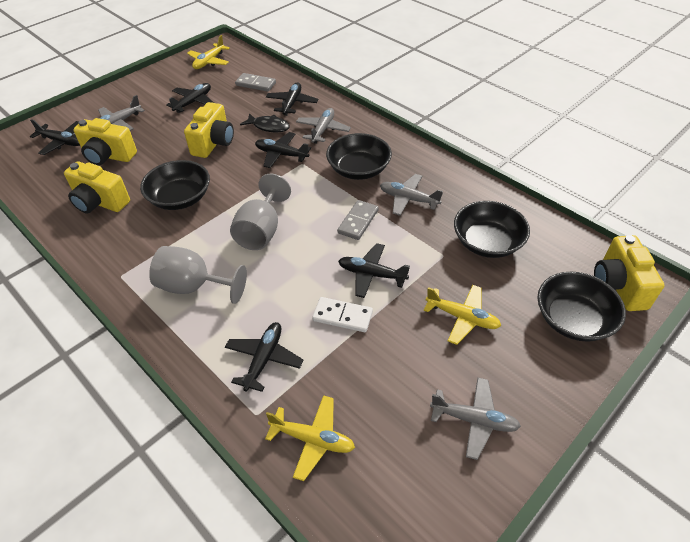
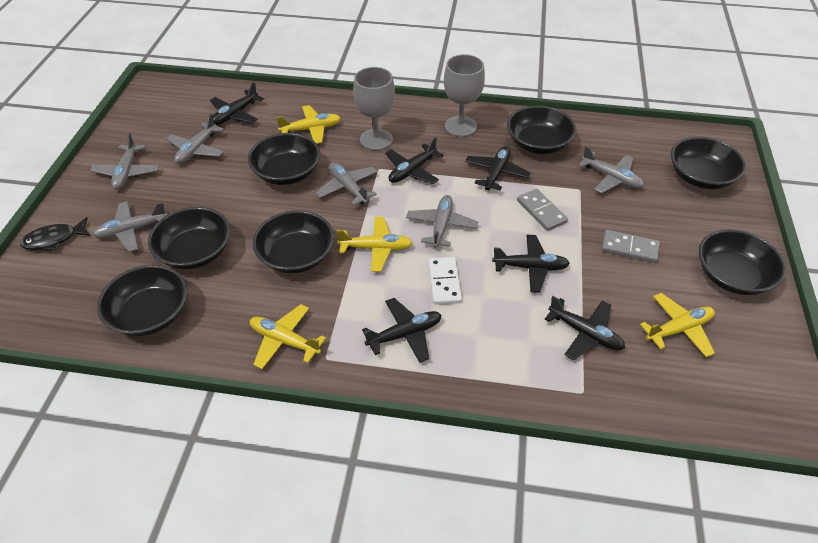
black bowl: 4 -> 7
grey plane: 4 -> 6
yellow camera: 4 -> 0
yellow plane: 3 -> 4

